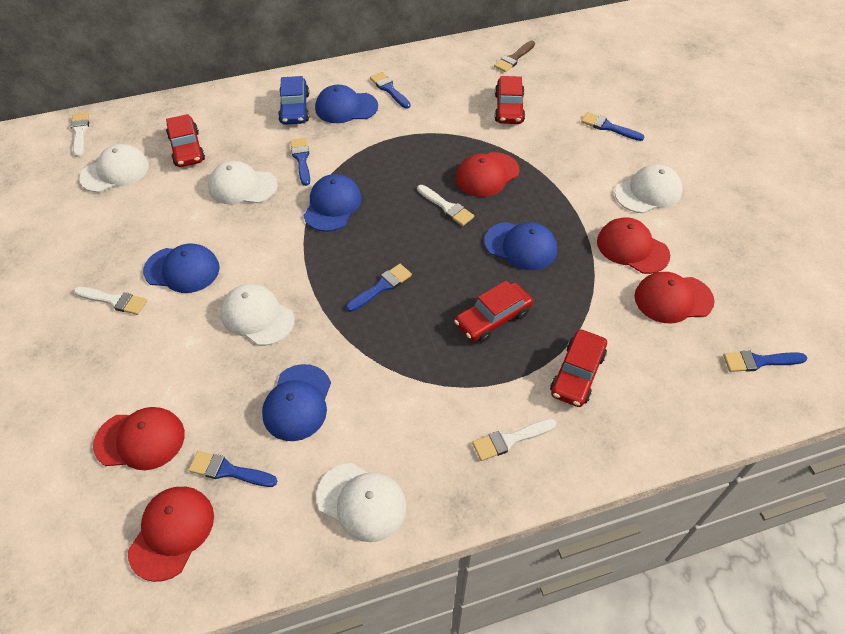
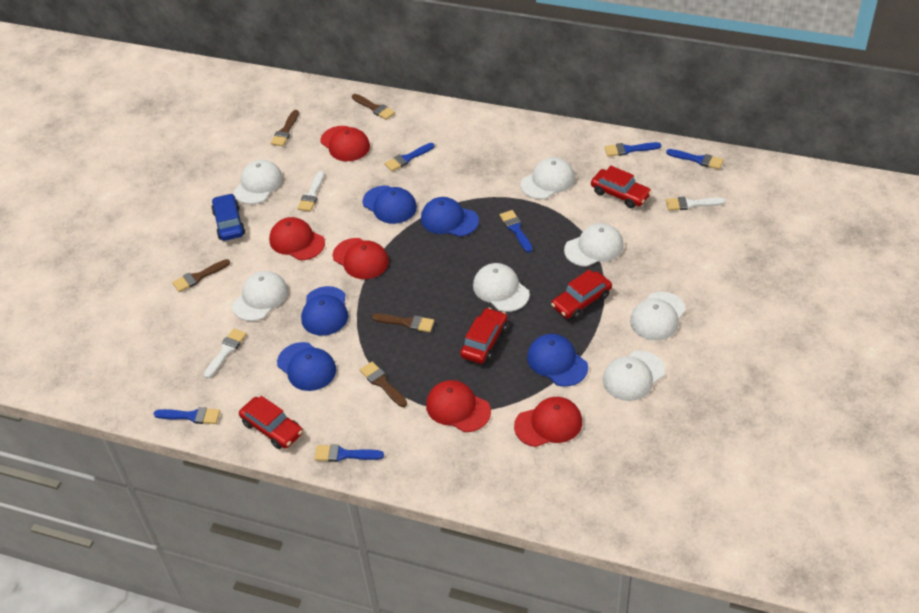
brown brush: 1 -> 5
white brush: 4 -> 3
white cap: 5 -> 7

